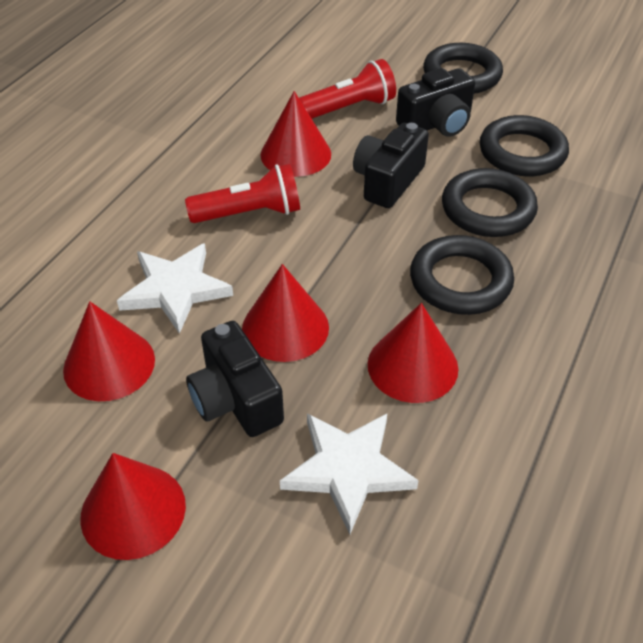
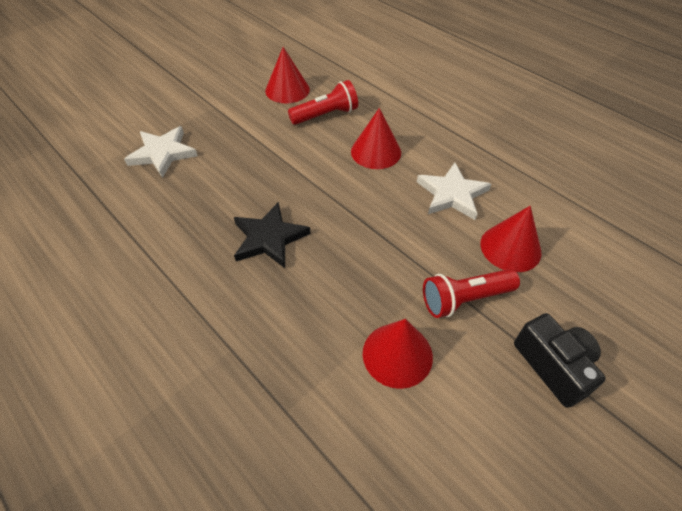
black camera: 3 -> 1
black ring: 4 -> 0
black star: 0 -> 1
red cone: 5 -> 4

